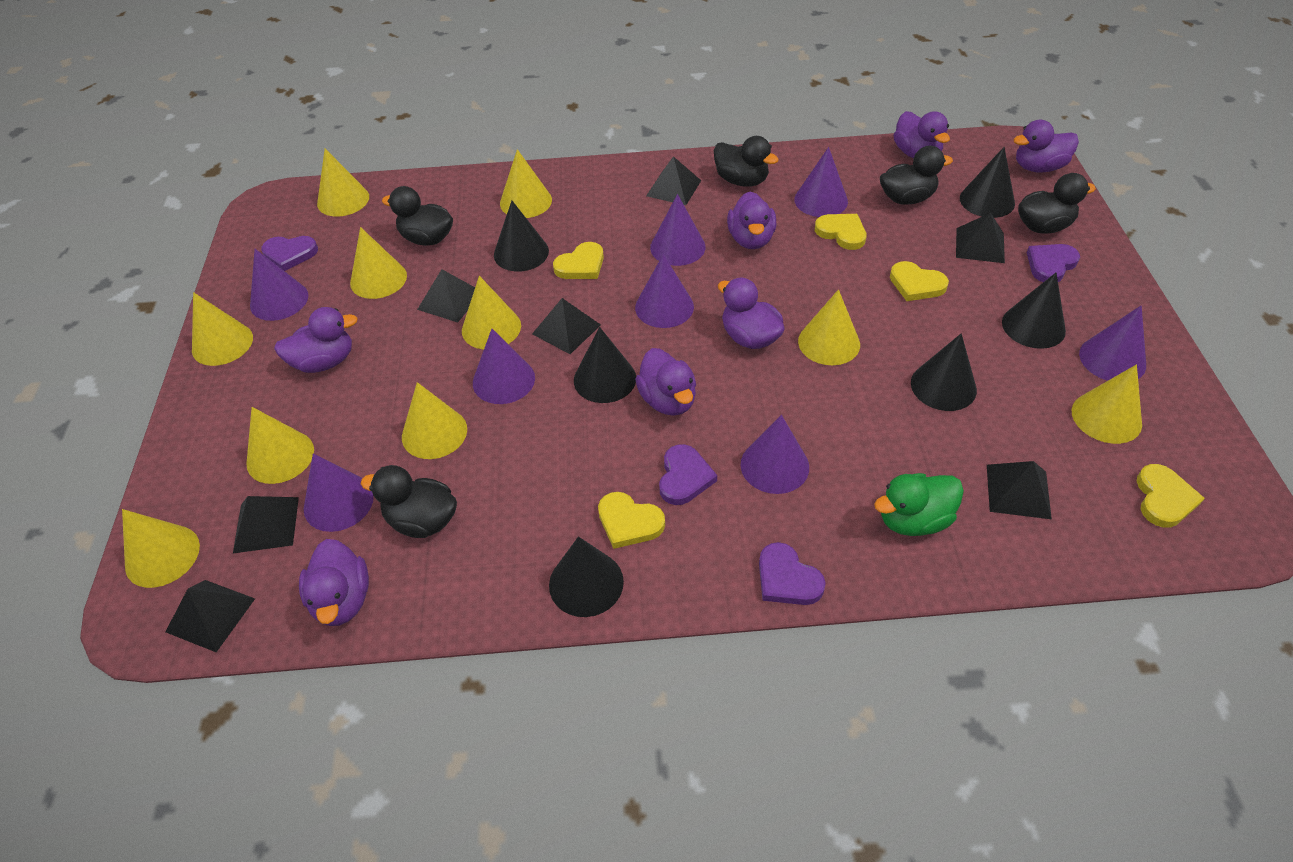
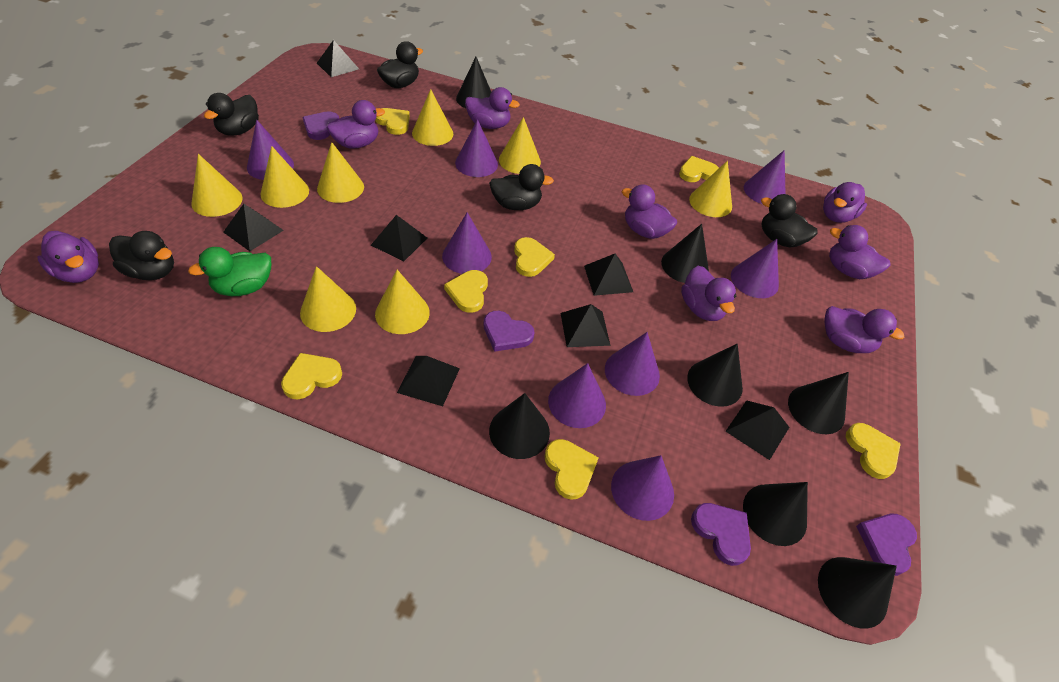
black cone: 6 -> 7
purple duck: 7 -> 8
yellow cone: 10 -> 8
yellow heart: 5 -> 7

